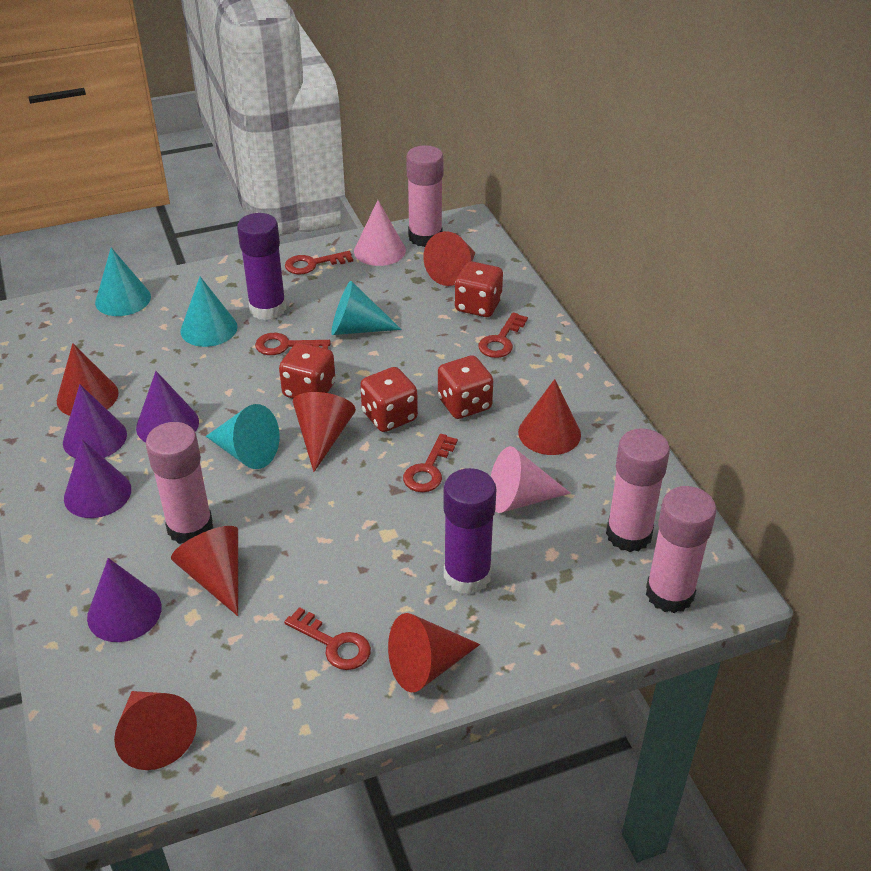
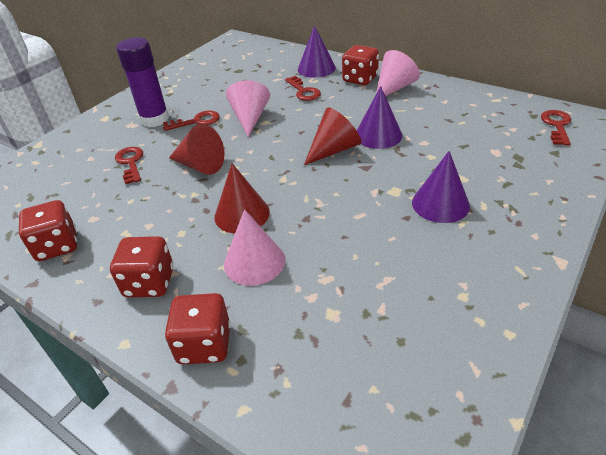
pink cone: 2 -> 3
pink glue stick: 4 -> 0
purple cone: 4 -> 3
purple glue stick: 2 -> 1
red cone: 7 -> 3
red key: 5 -> 4
turquoise cone: 4 -> 0

